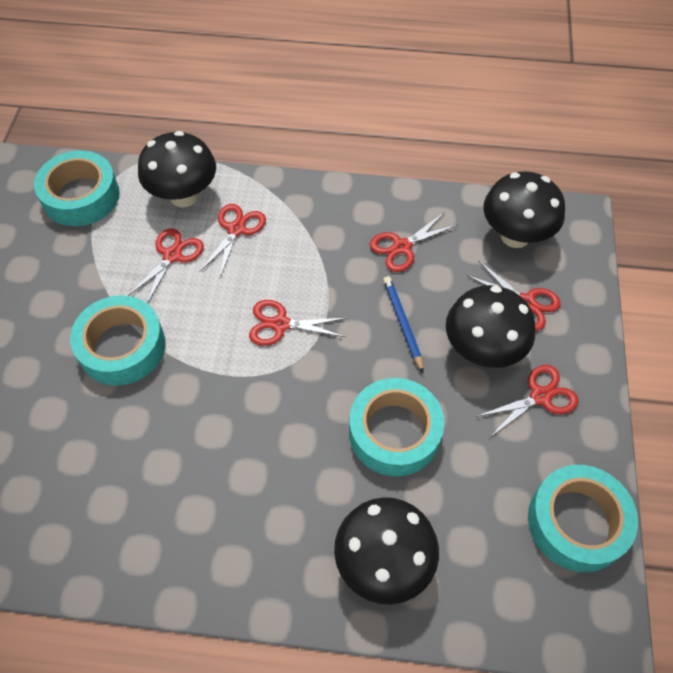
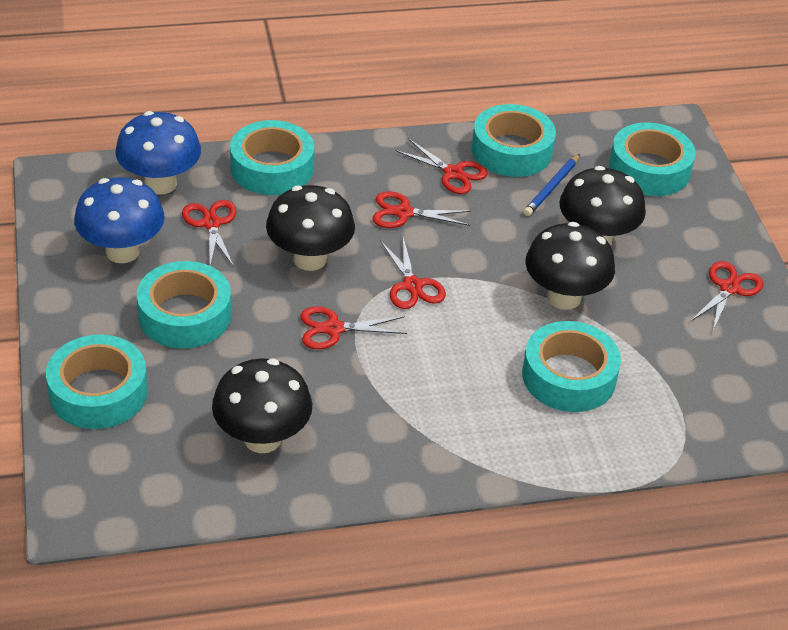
blue mushroom: 0 -> 2
turquoise tape: 4 -> 6

